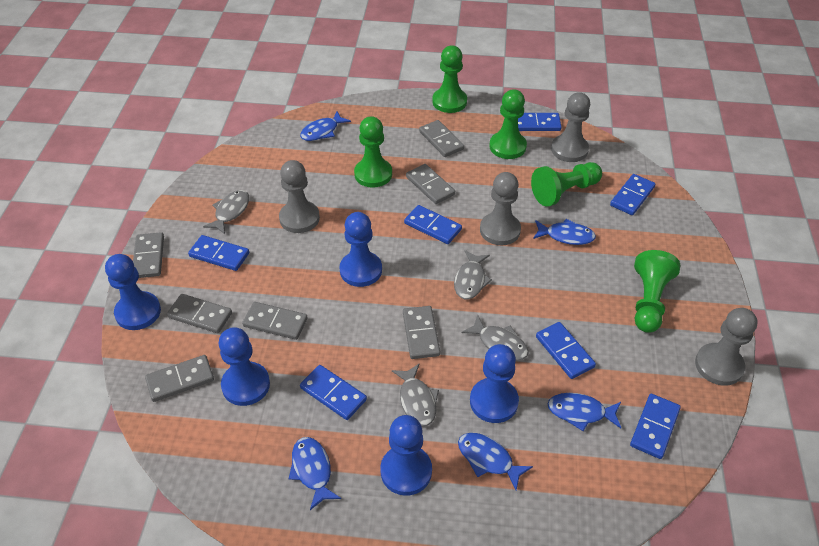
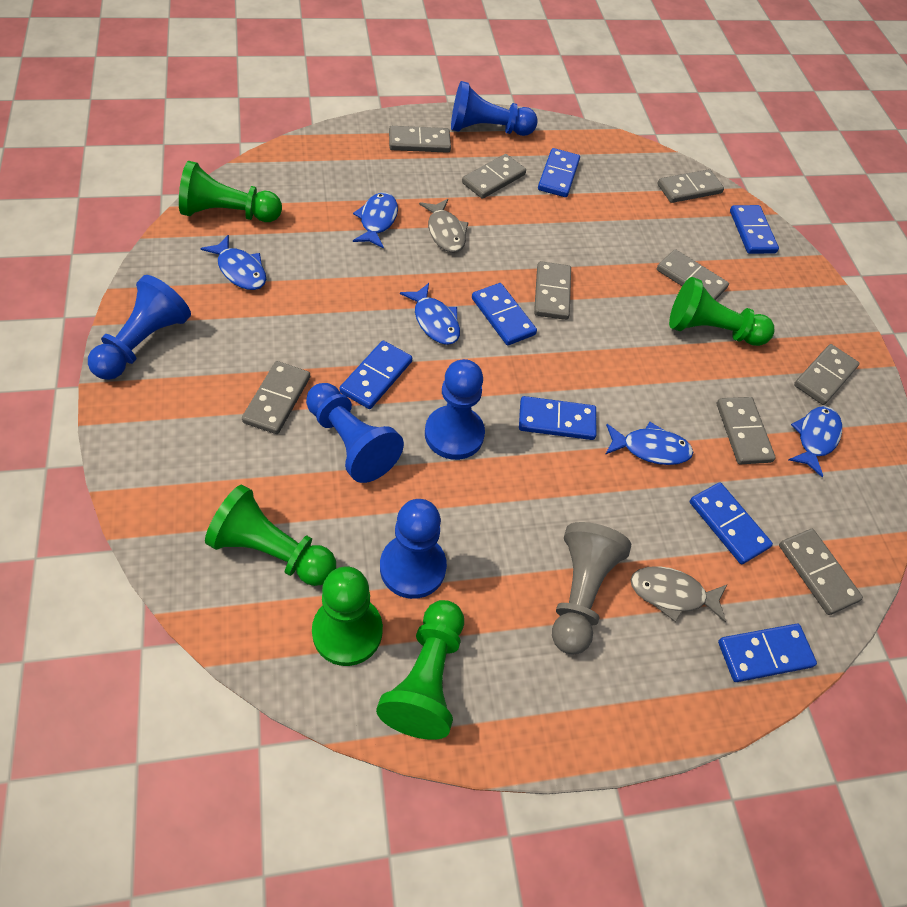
grey domino: 7 -> 9
grey fish: 4 -> 2
grey pawn: 4 -> 1

